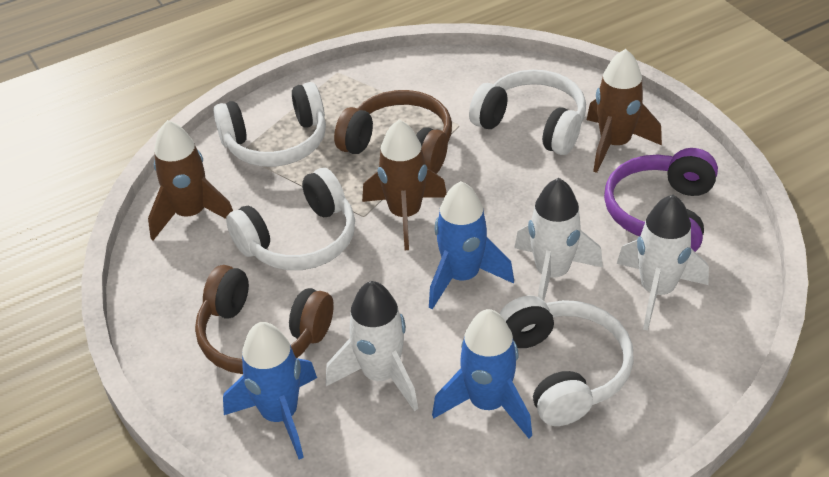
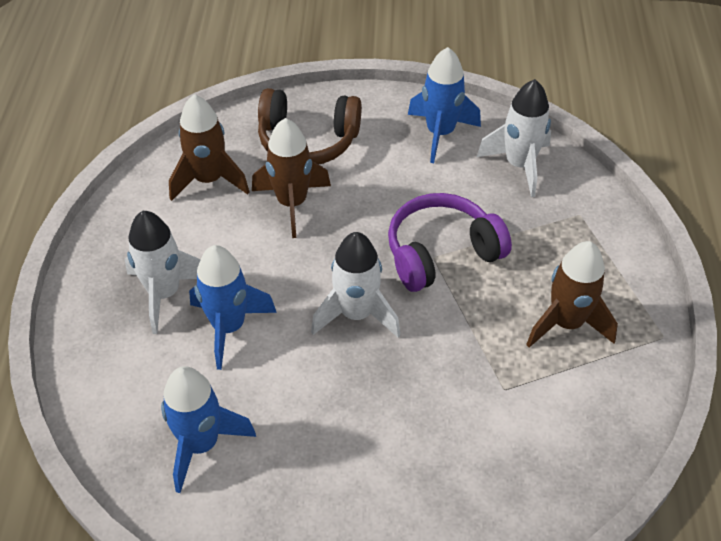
brown headphones: 2 -> 1
white headphones: 4 -> 0

